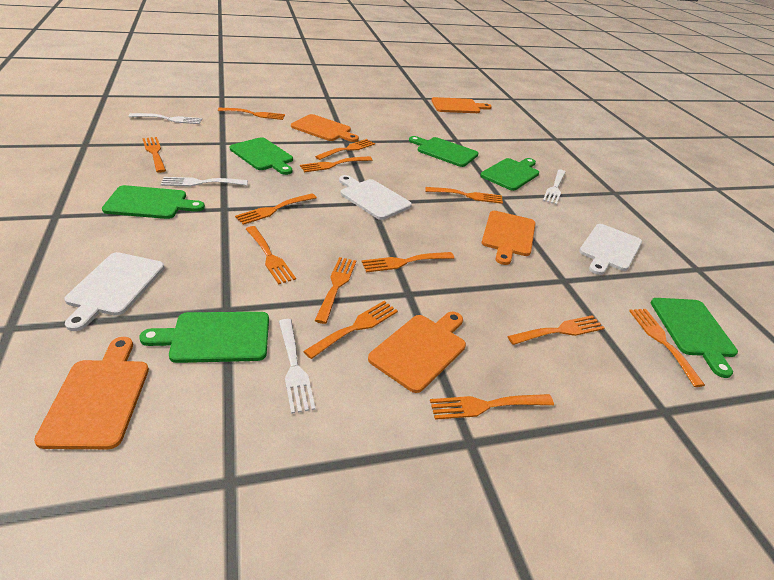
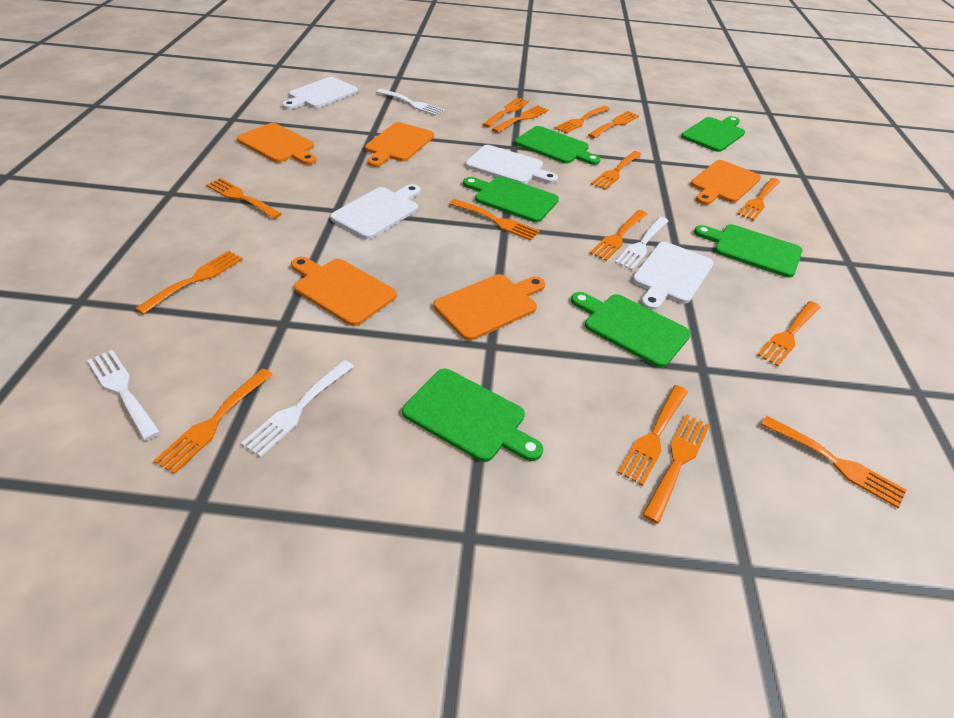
orange fork: 13 -> 15
white cutting board: 3 -> 4

